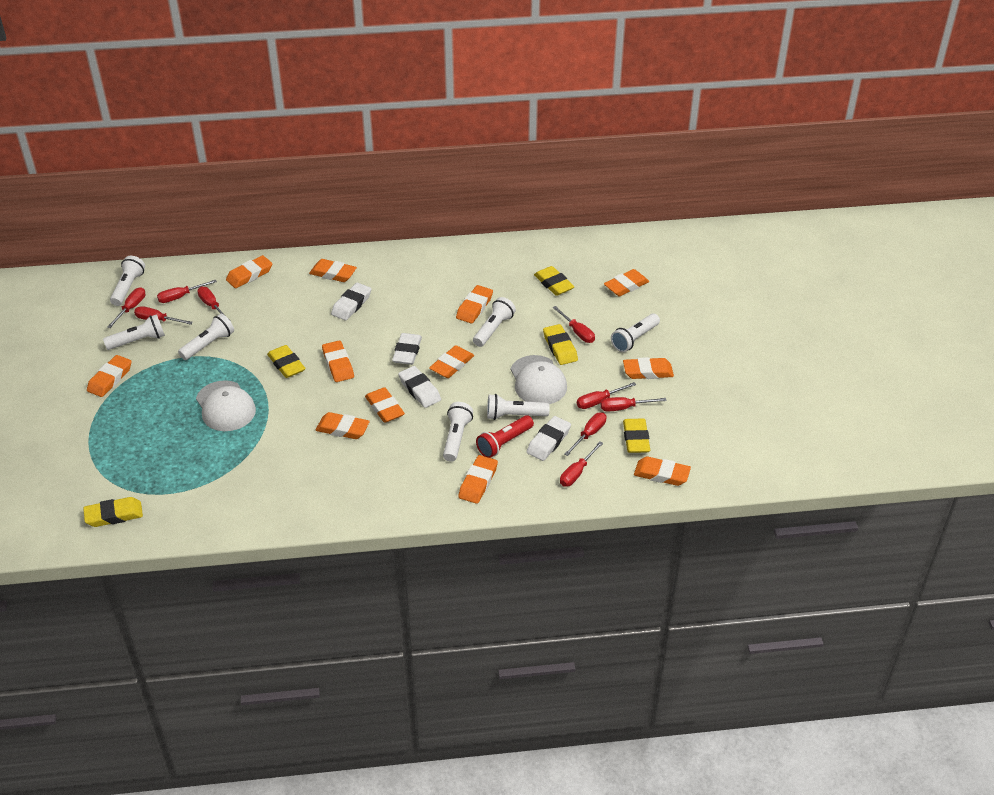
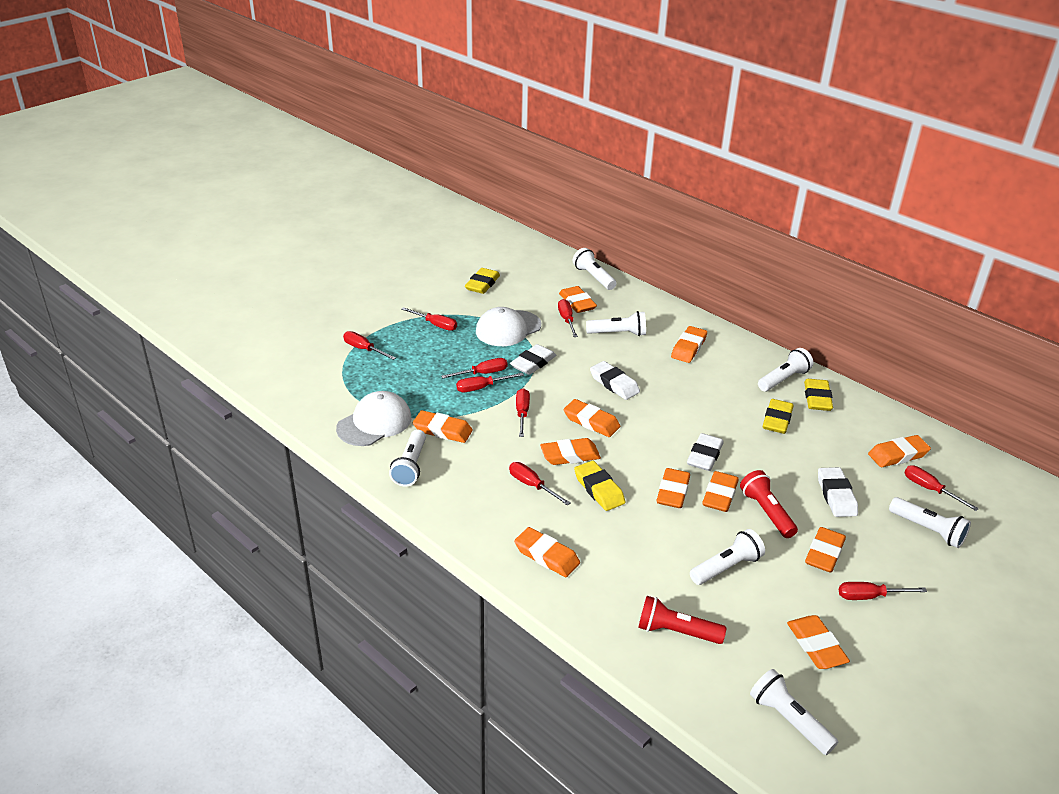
orange eraser: 12 -> 11
red flashlight: 1 -> 2
yellow eraser: 5 -> 4

